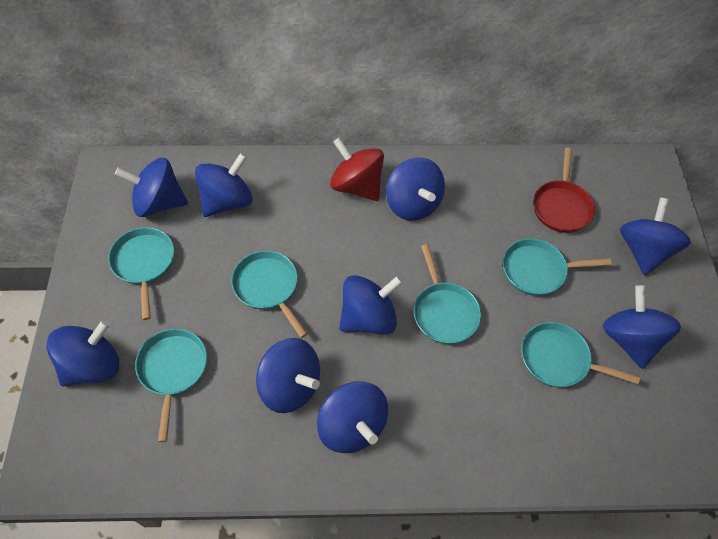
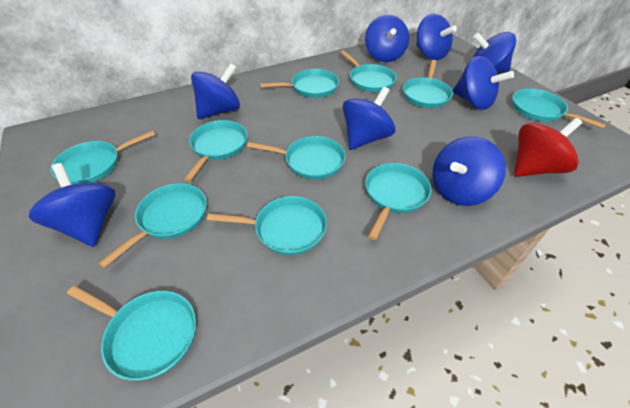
blue spinning top: 9 -> 8
red pan: 1 -> 0
turquoise pan: 6 -> 11

